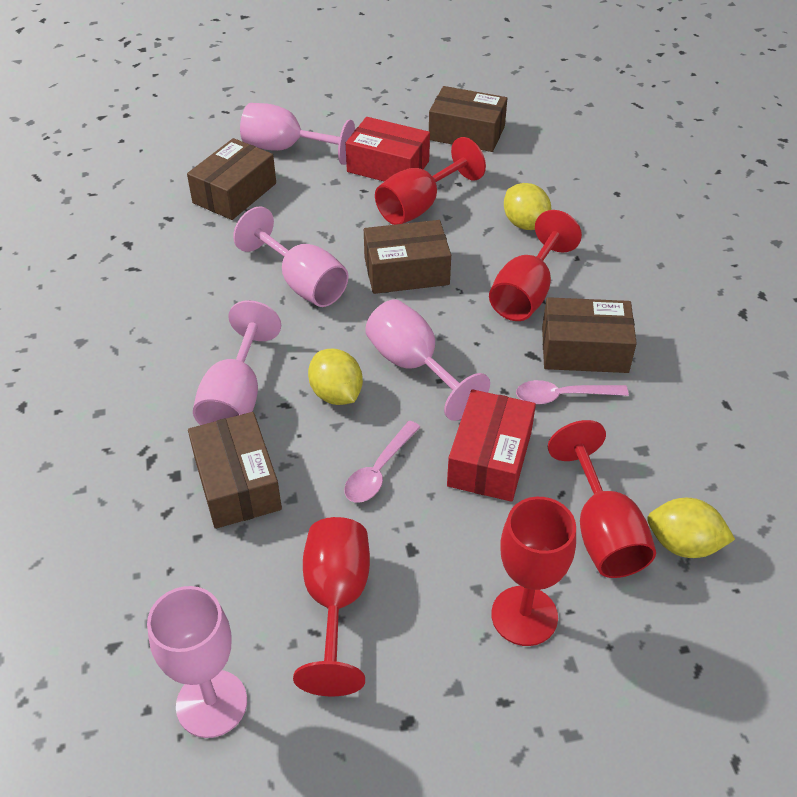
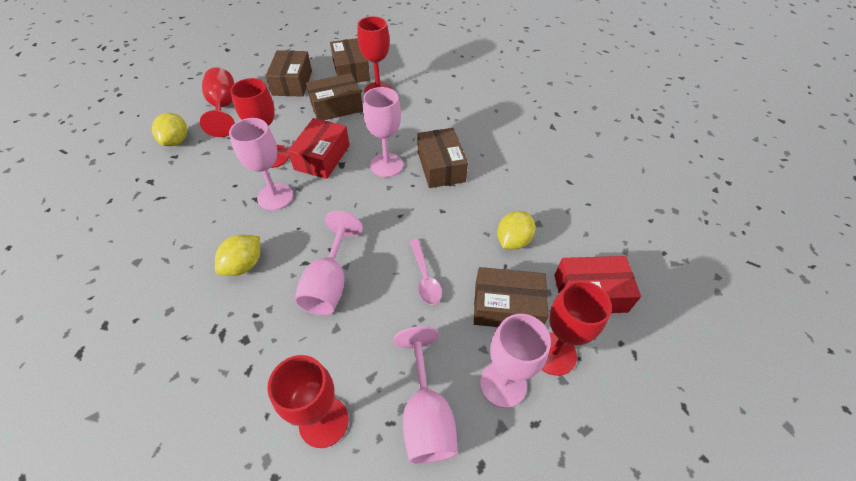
pink spoon: 2 -> 1

